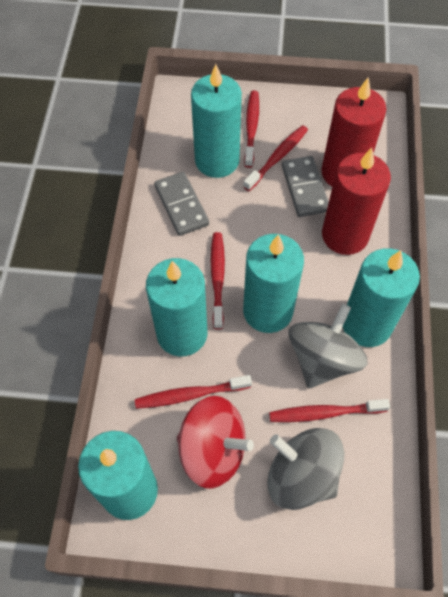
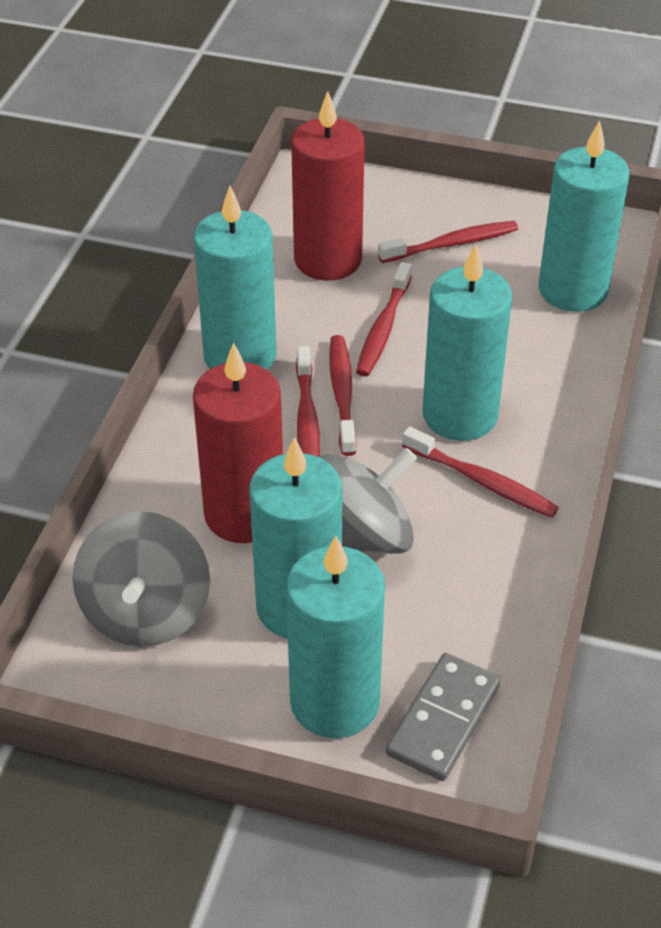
grey domino: 2 -> 1
red spinning top: 1 -> 0

